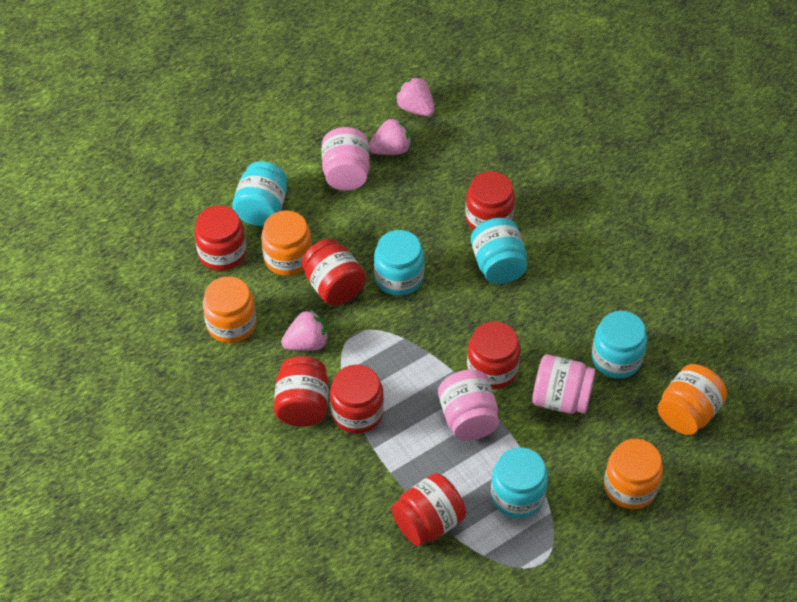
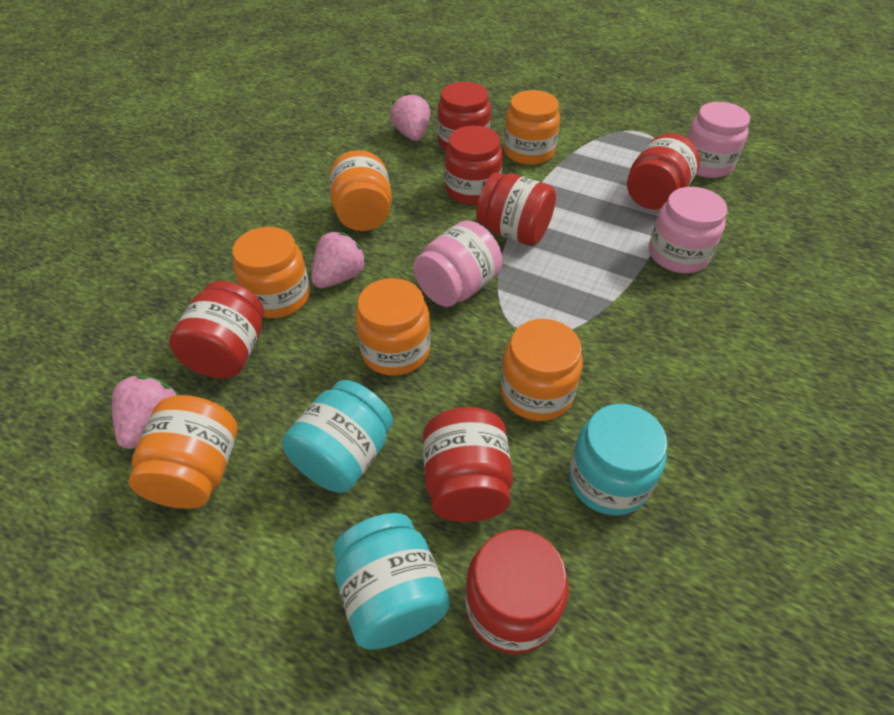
orange jar: 4 -> 6
turquoise jar: 5 -> 3

